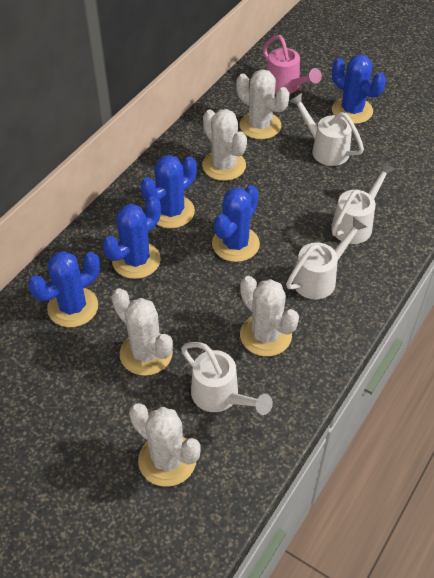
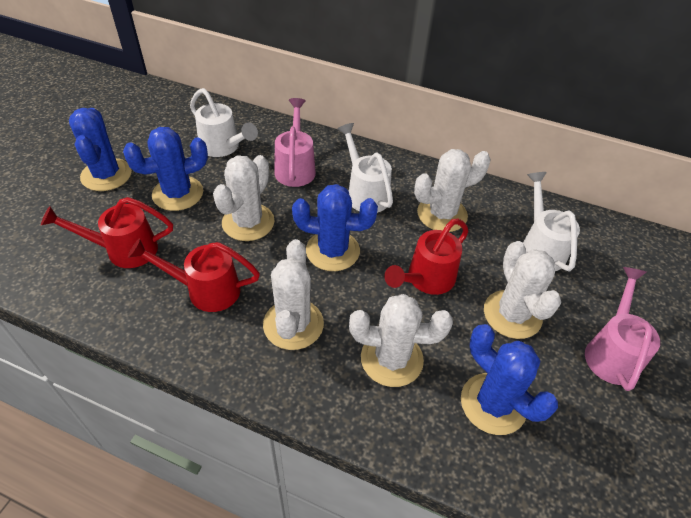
blue cactus: 5 -> 4
pink watering can: 1 -> 2
red watering can: 0 -> 3
white watering can: 4 -> 3

